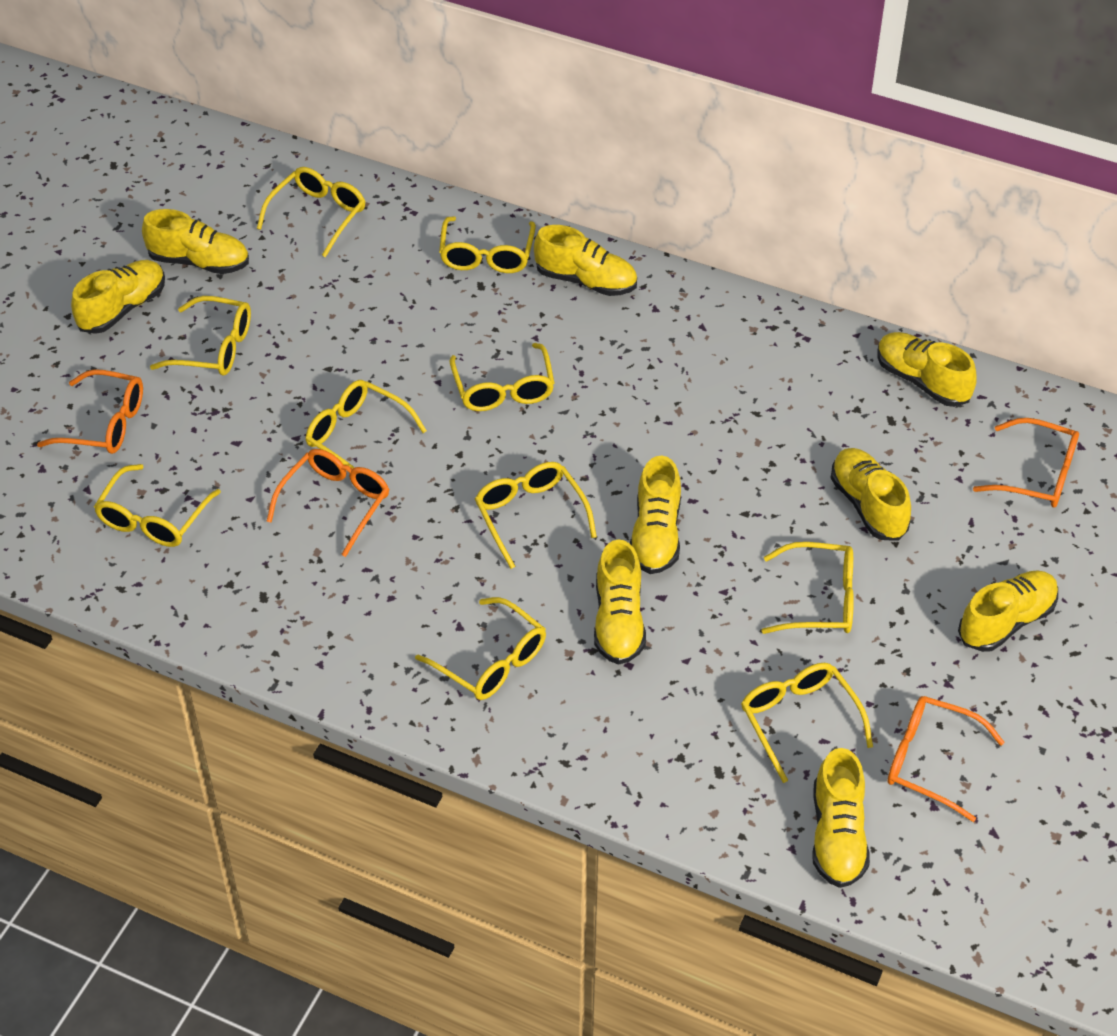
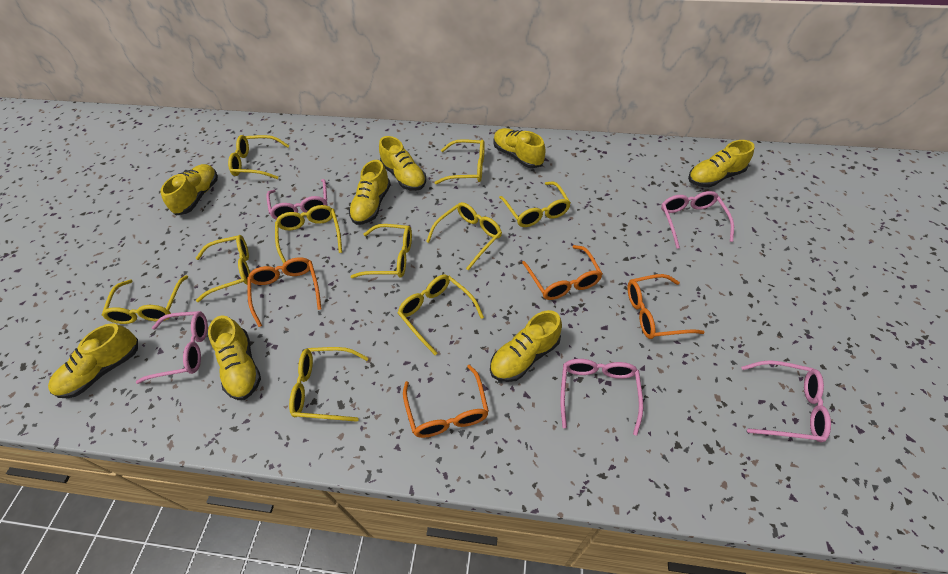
pink glasses: 0 -> 5
yellow shoe: 9 -> 8

